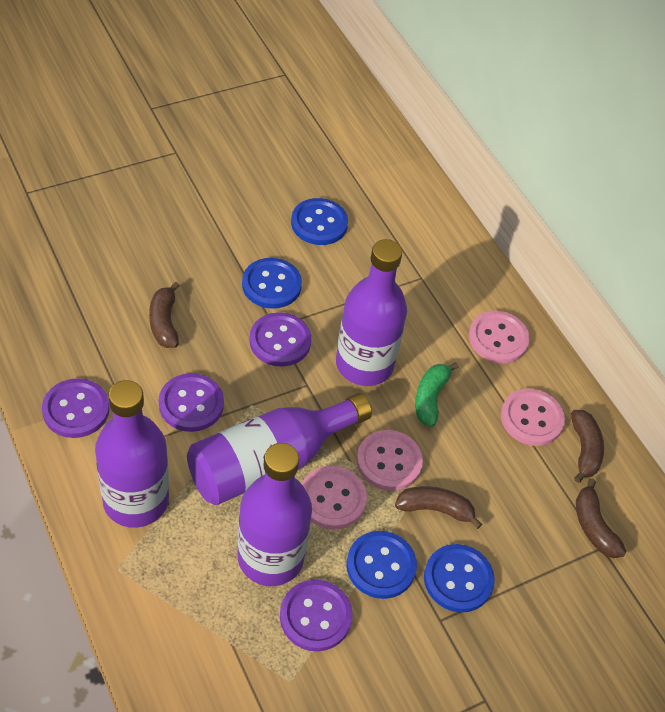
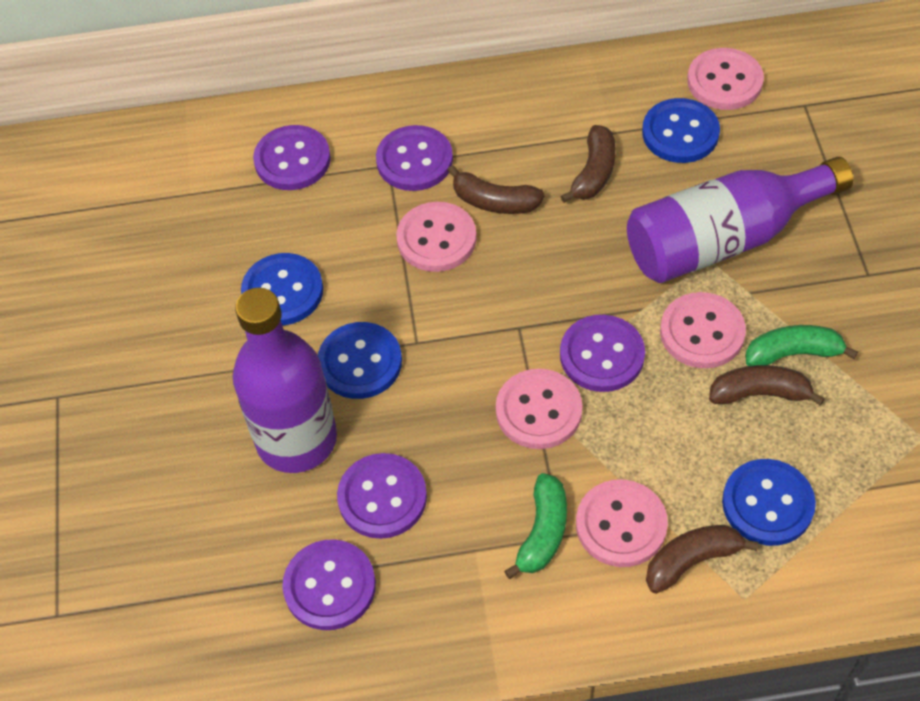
green banana: 1 -> 2
pink button: 4 -> 5
purple bottle: 4 -> 2
purple button: 4 -> 5

